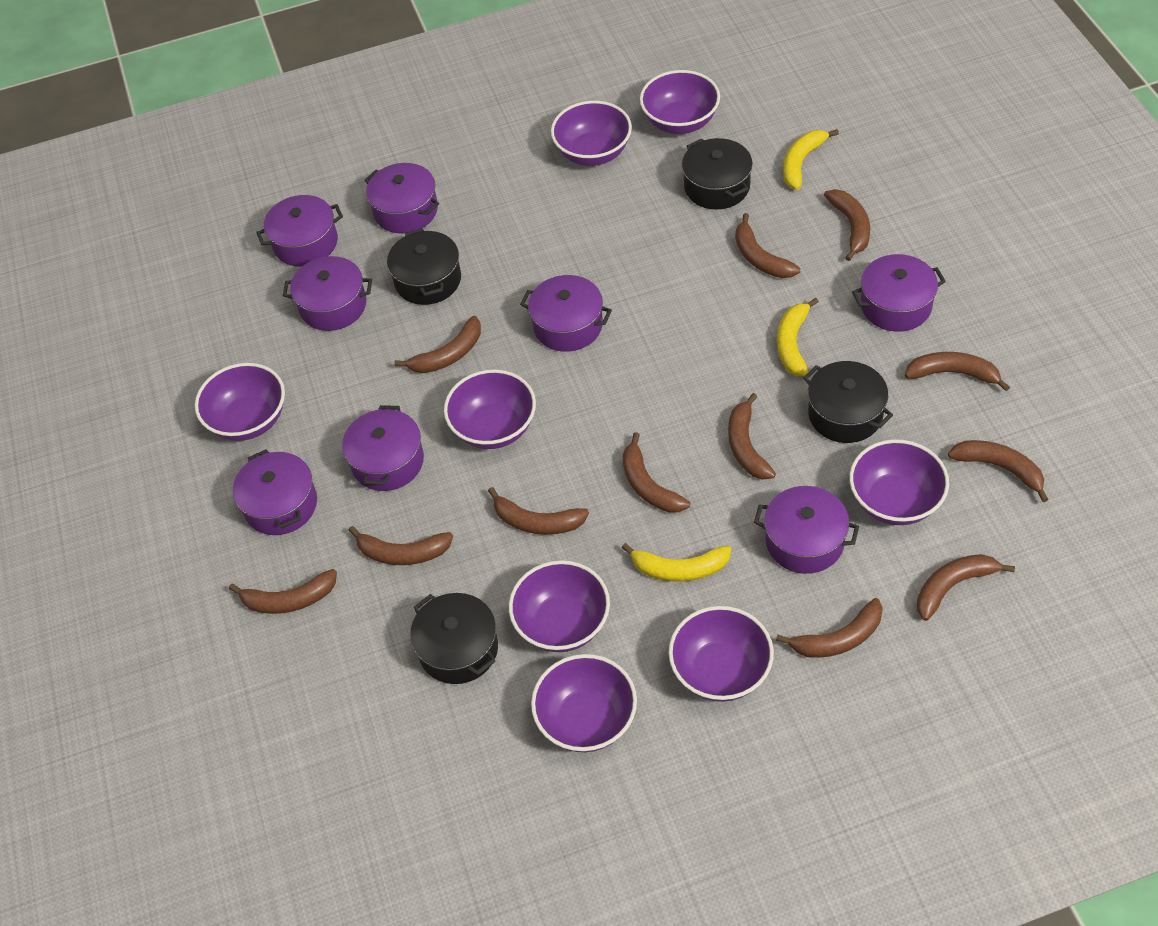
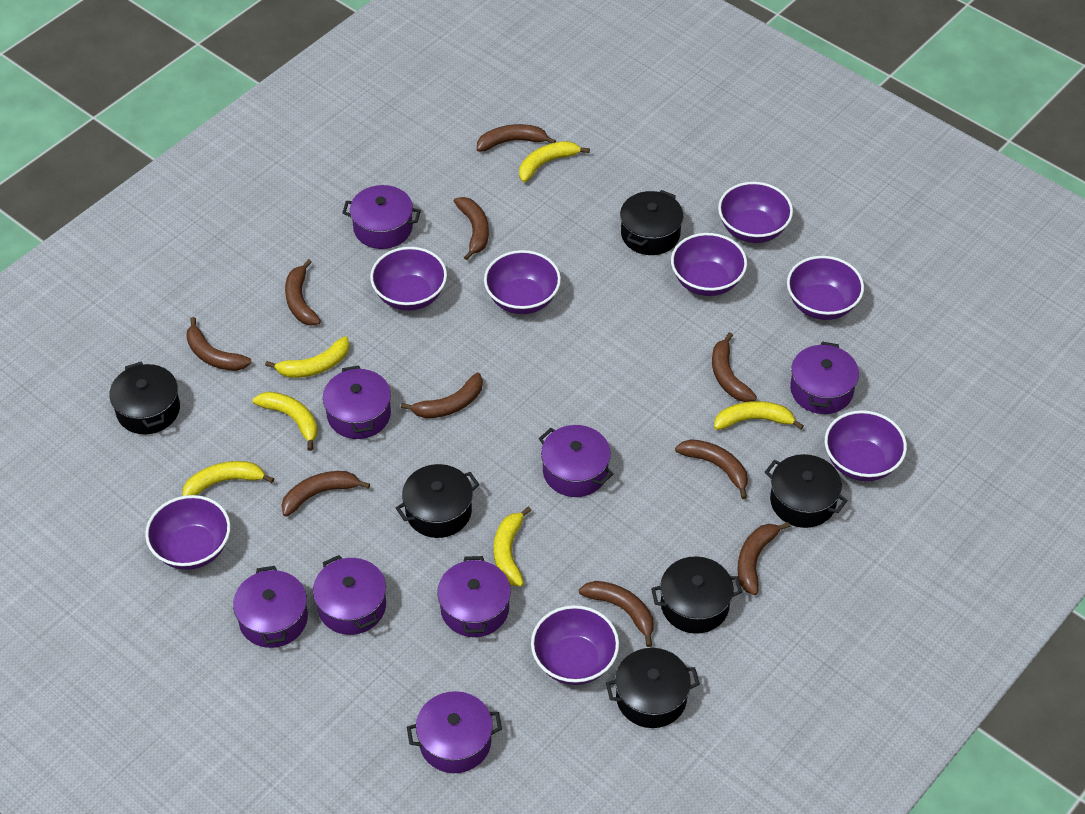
black pot: 4 -> 6
brown banana: 12 -> 10
yellow banana: 3 -> 6

